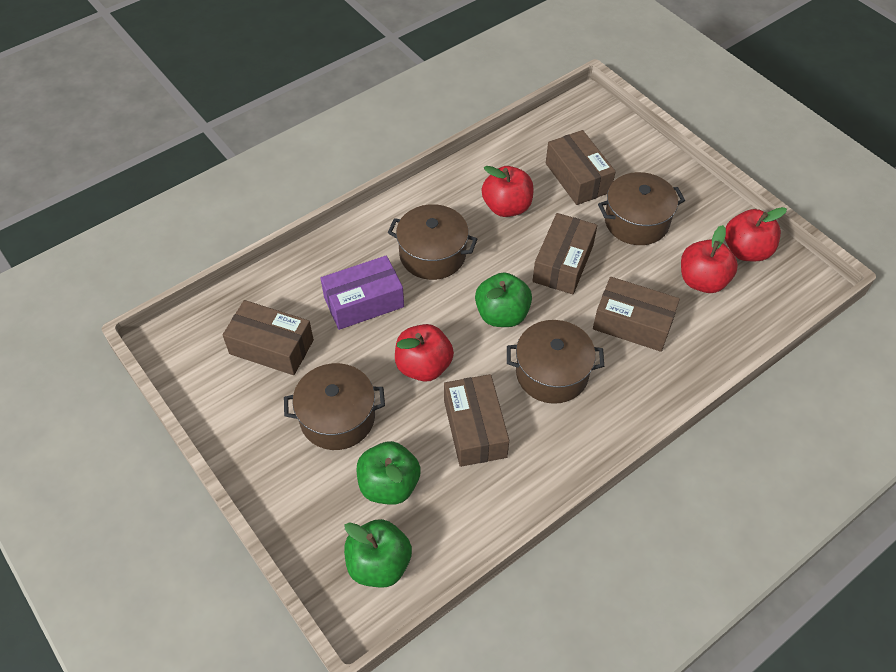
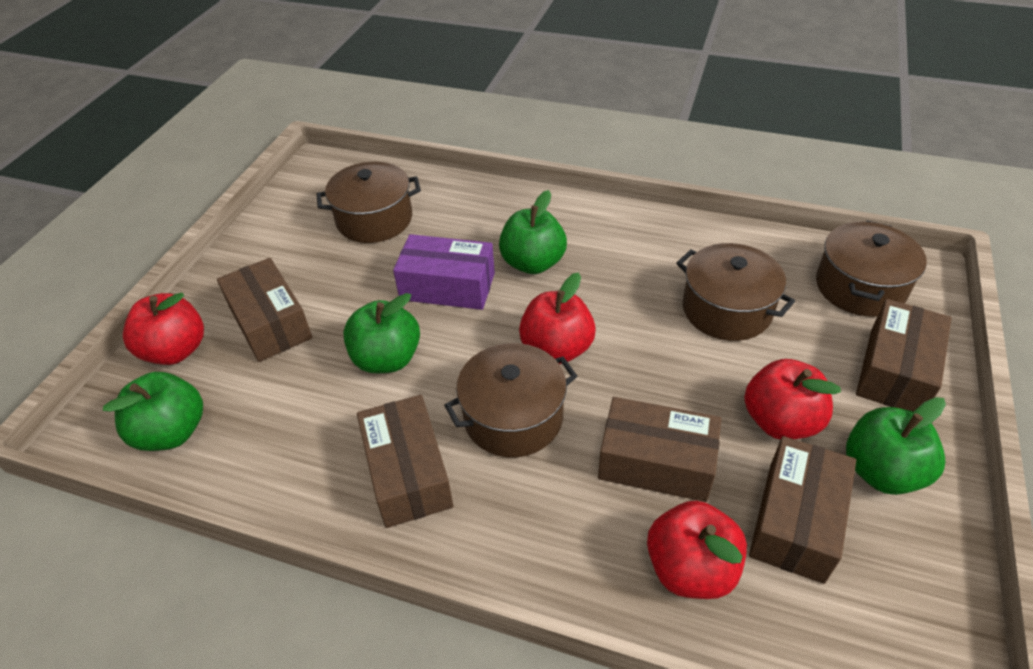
green apple: 3 -> 4

